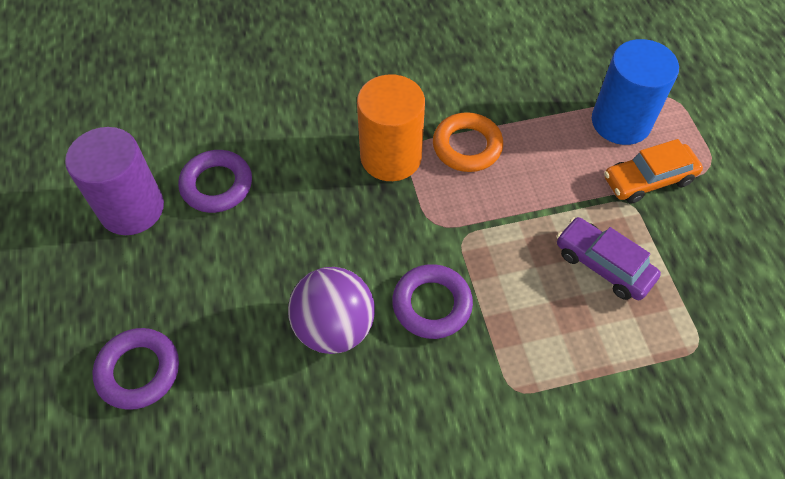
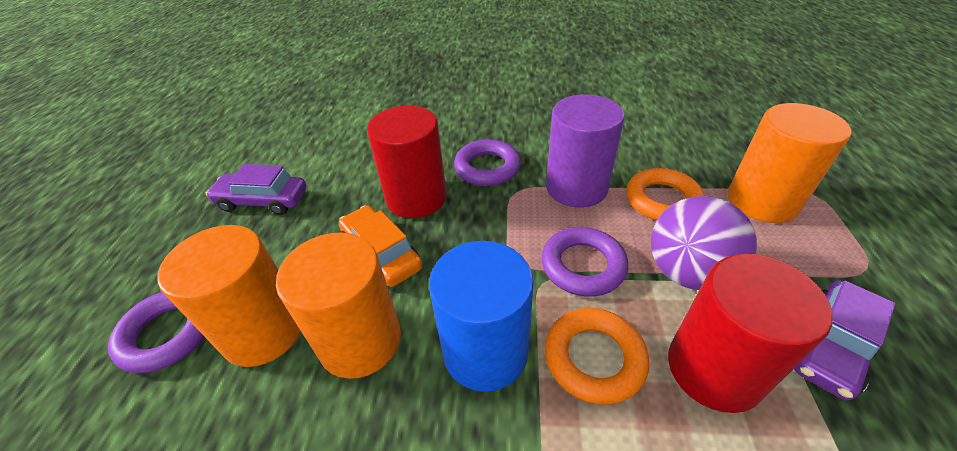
orange cylinder: 1 -> 3
orange ring: 1 -> 2
purple car: 1 -> 2
red cylinder: 0 -> 2

